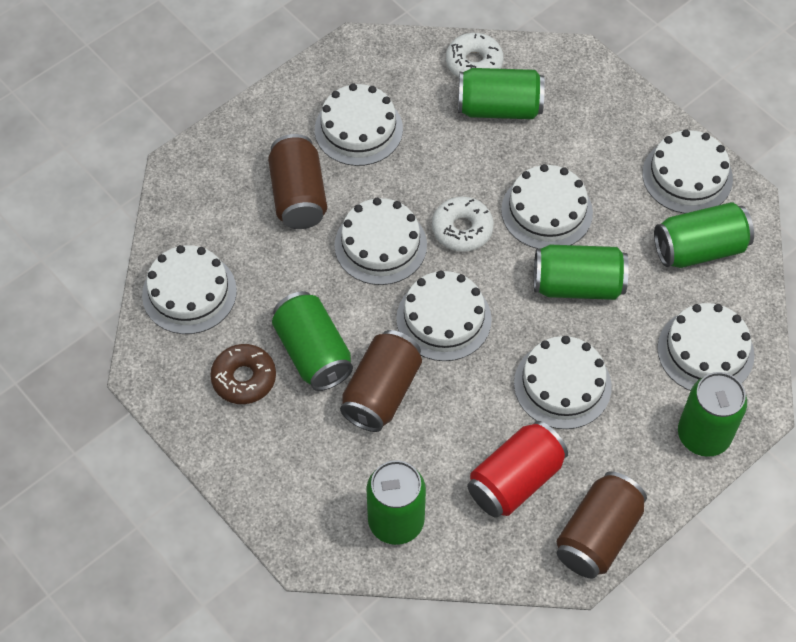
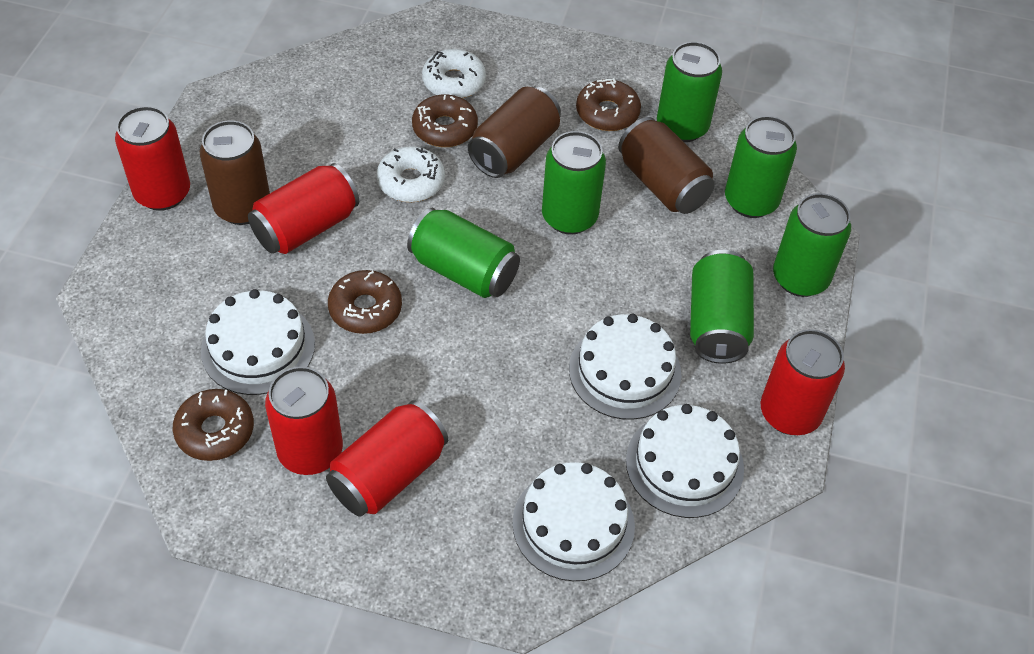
brown donut: 1 -> 4
red can: 1 -> 5
white cake: 8 -> 4

